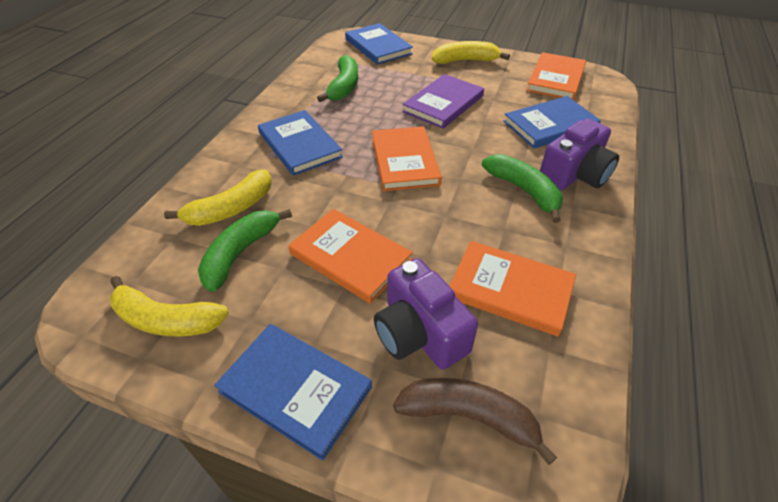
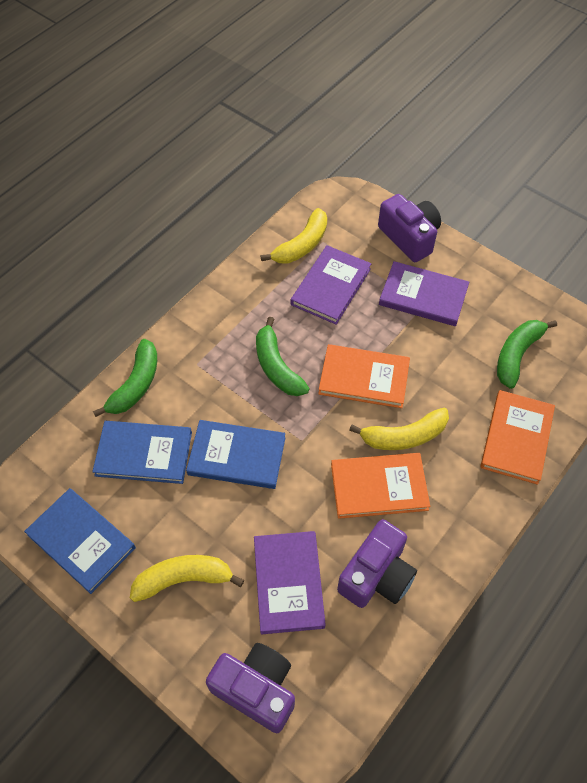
blue book: 4 -> 3
brown banana: 1 -> 0
orange book: 4 -> 3
purple book: 1 -> 3
purple camera: 2 -> 3

